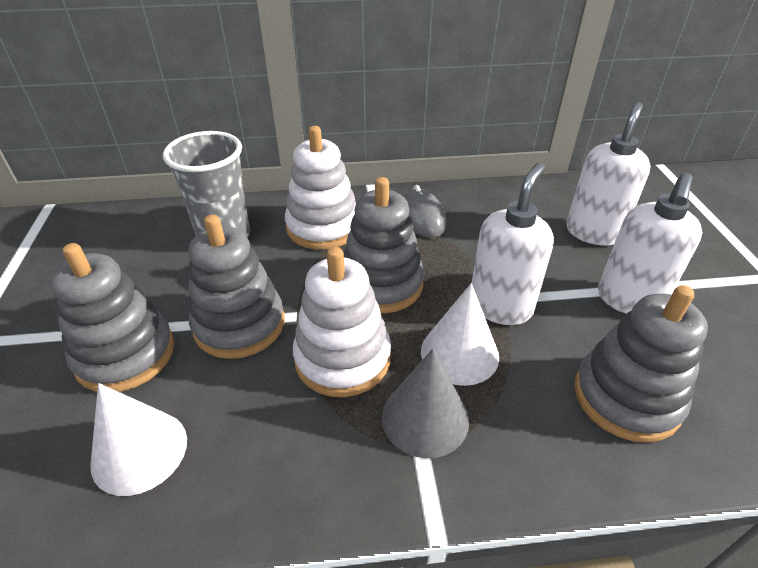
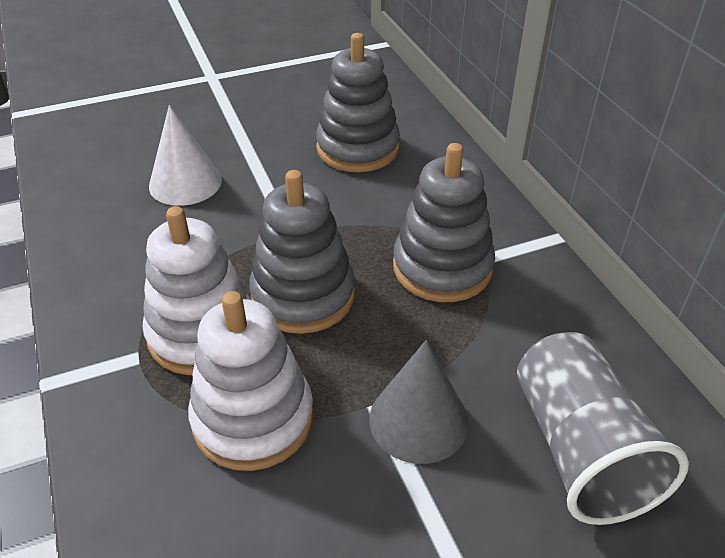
grey mouse: 1 -> 0
grey stacking toy: 4 -> 3
white cone: 2 -> 1
white soap dispenser: 3 -> 0

